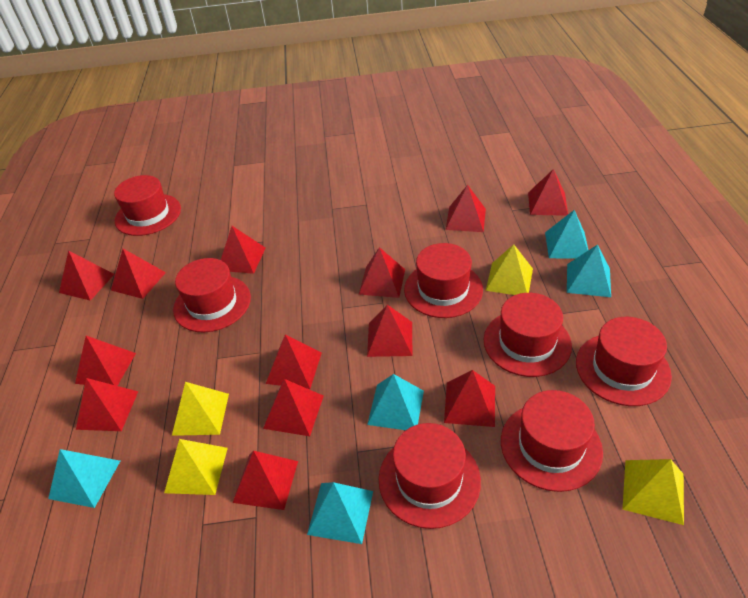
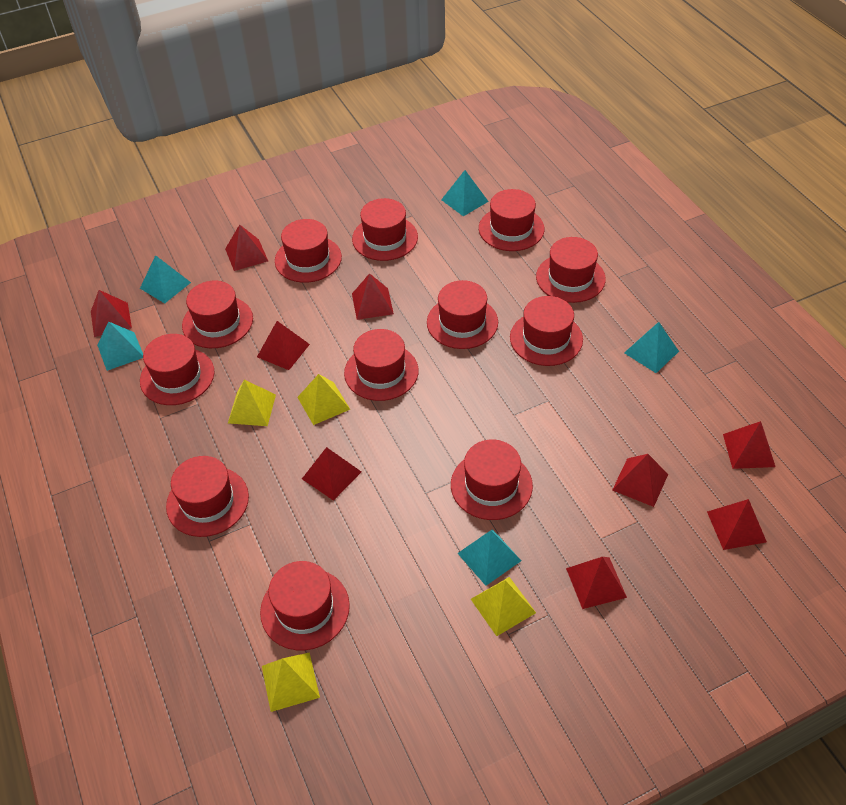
red hat: 7 -> 12
red pyramid: 13 -> 9

